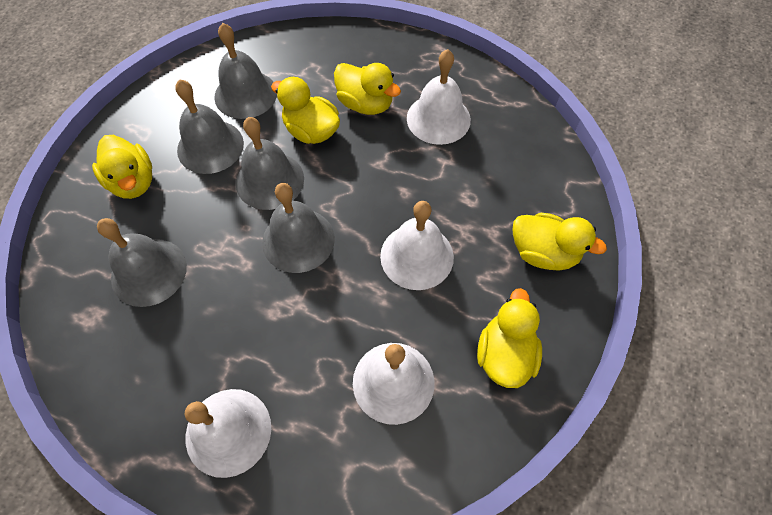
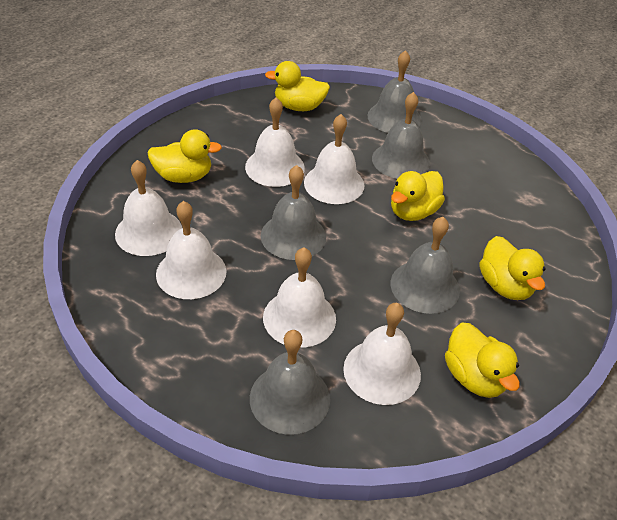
white bell: 4 -> 6

